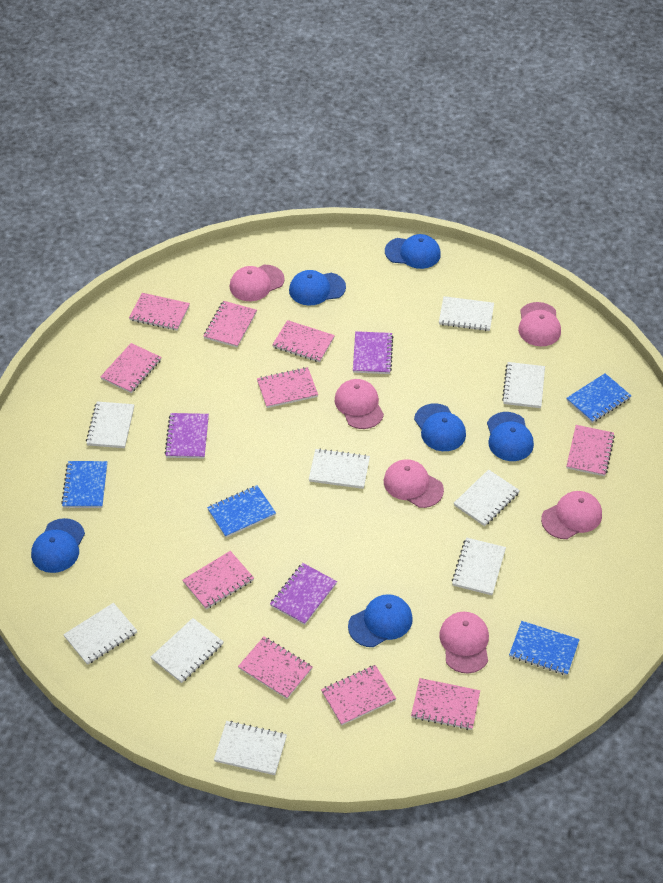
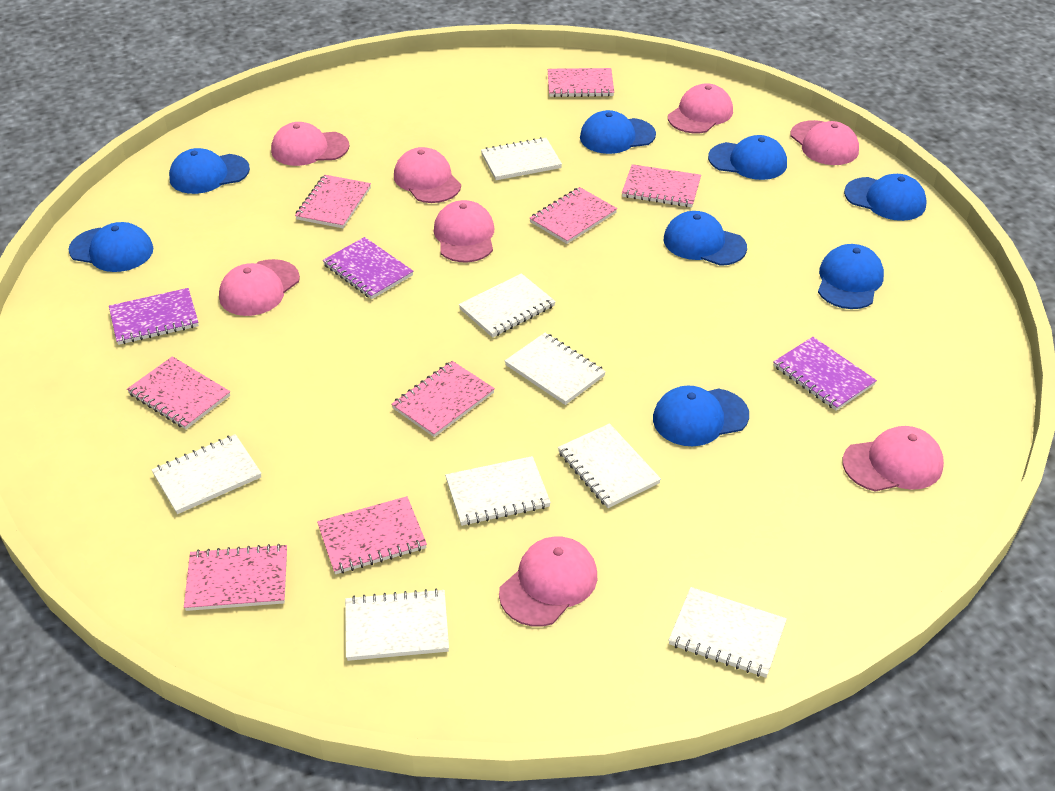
blue cap: 6 -> 8
blue notebook: 4 -> 0
pink cap: 6 -> 8
pink notebook: 10 -> 8
white notebook: 9 -> 8

